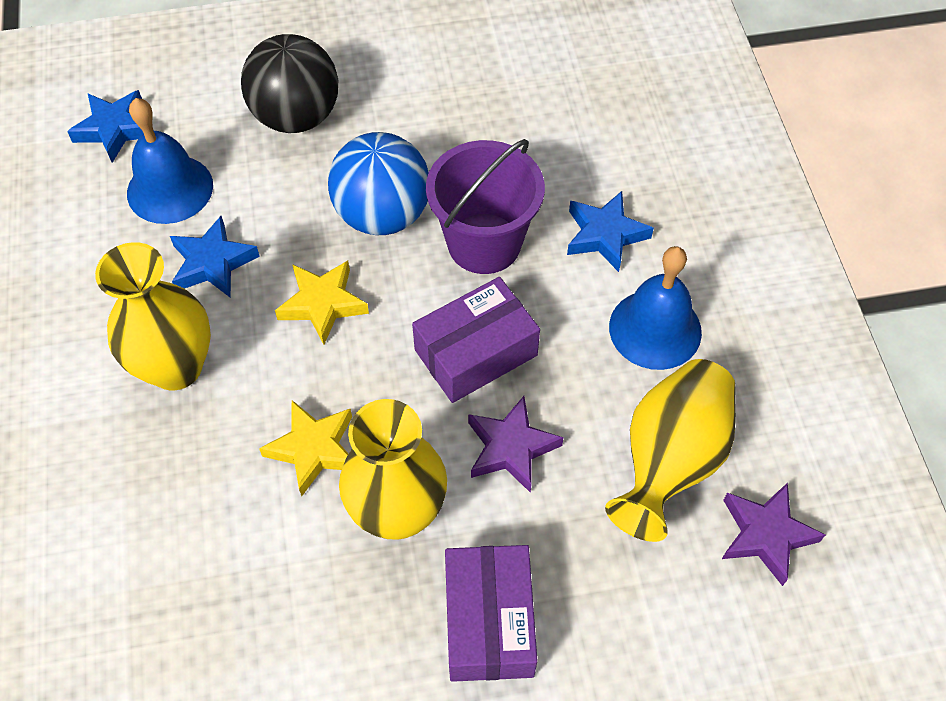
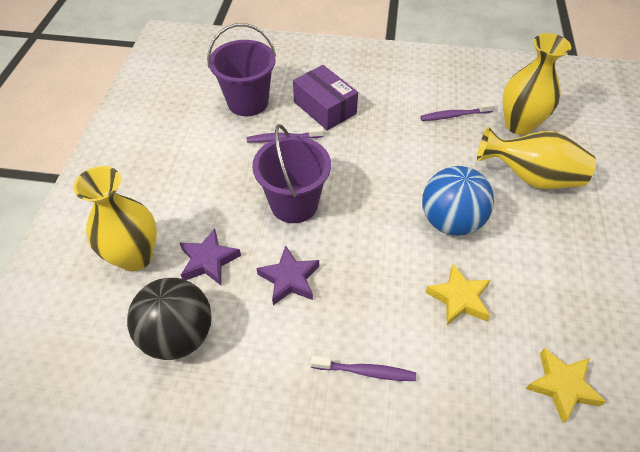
blue bell: 2 -> 0
blue star: 3 -> 0
purple box: 2 -> 1
purple bucket: 1 -> 2
purple toothbrush: 0 -> 3

